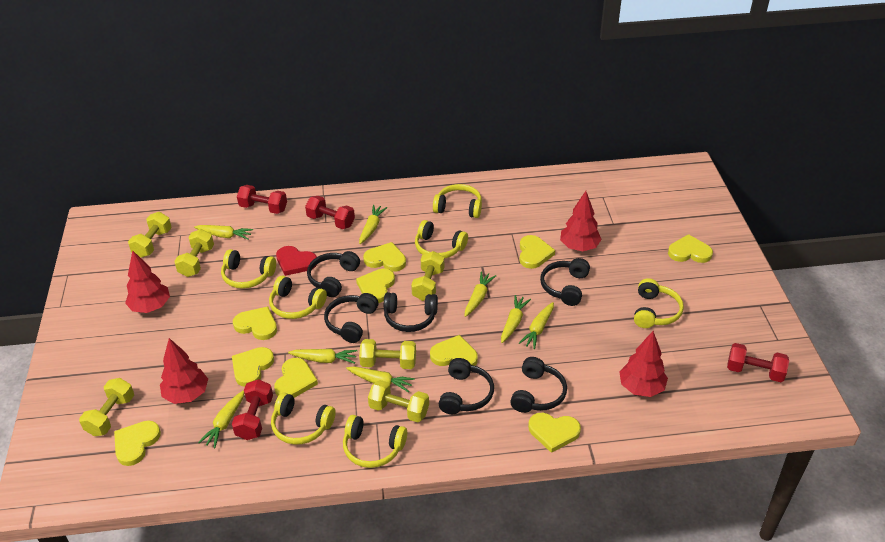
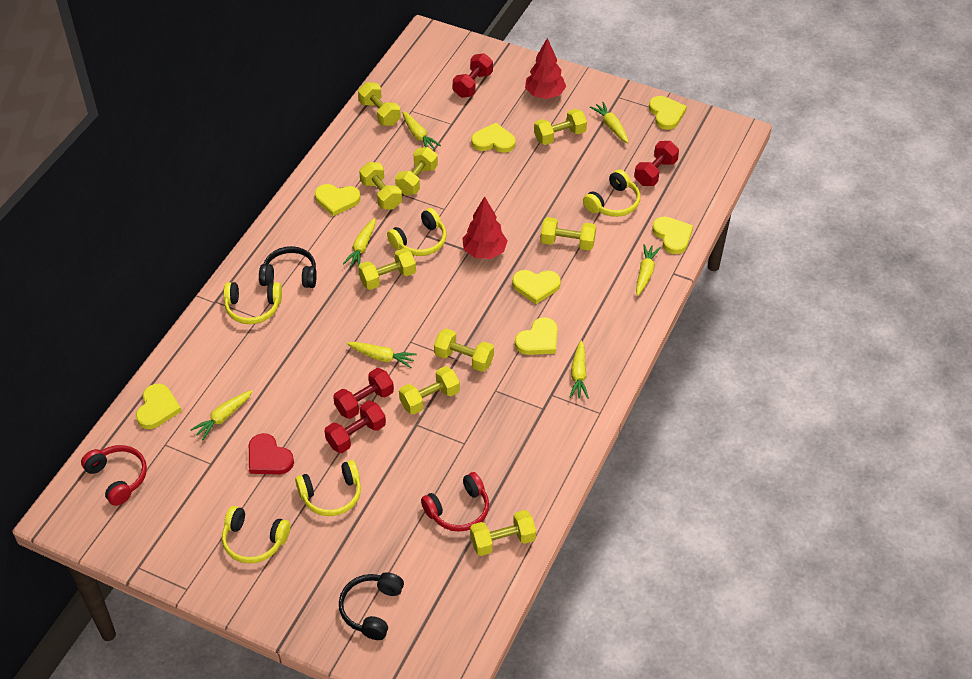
black headphones: 6 -> 2
red headphones: 0 -> 2
red tree: 4 -> 2
yellow carrot: 8 -> 7
yellow dumbbell: 6 -> 9
yellow headphones: 7 -> 5
yellow heart: 10 -> 7

